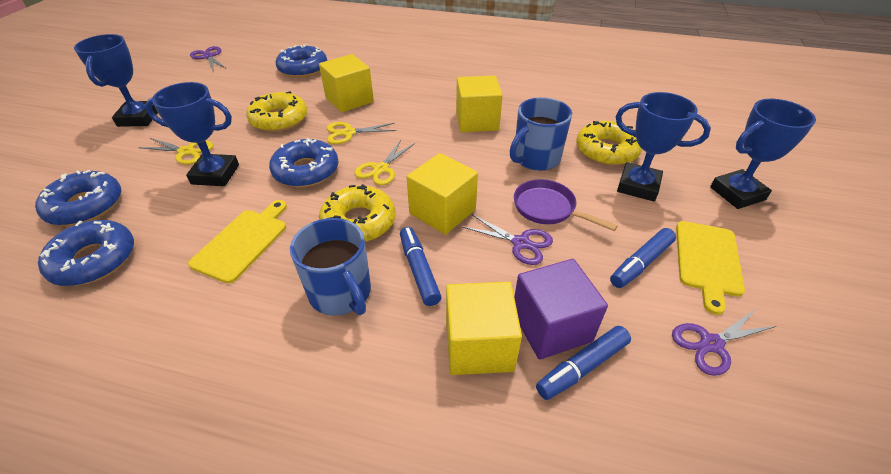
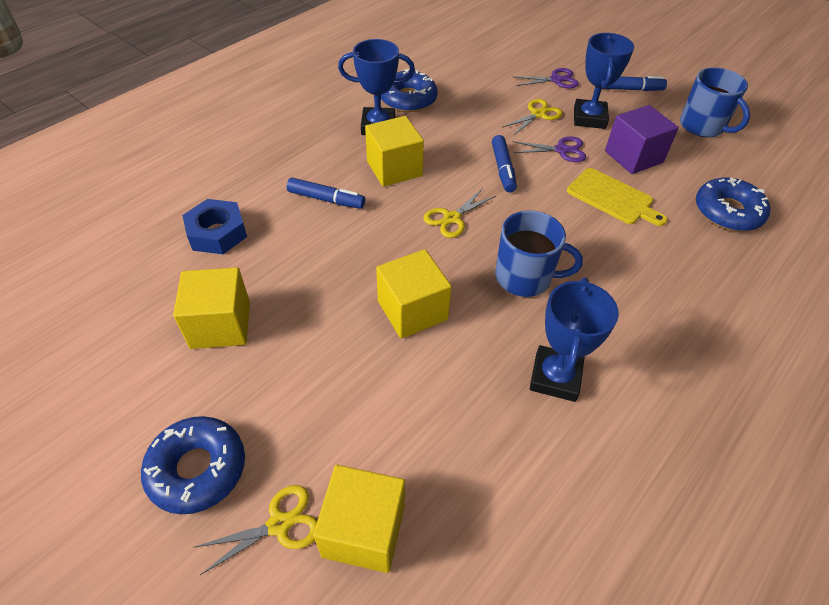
blue donut: 4 -> 3
blue nut: 0 -> 1
blue trophy: 4 -> 3
purple pan: 1 -> 0
purple scissors: 3 -> 2
yellow cutting board: 2 -> 1
yellow donut: 3 -> 0

